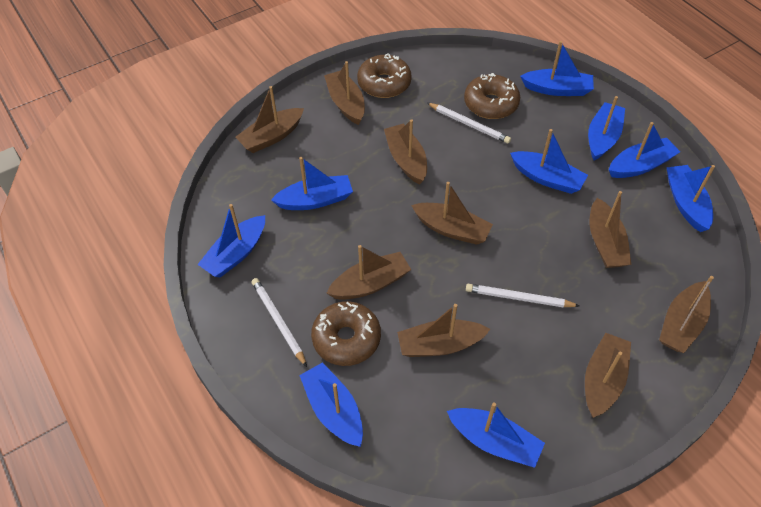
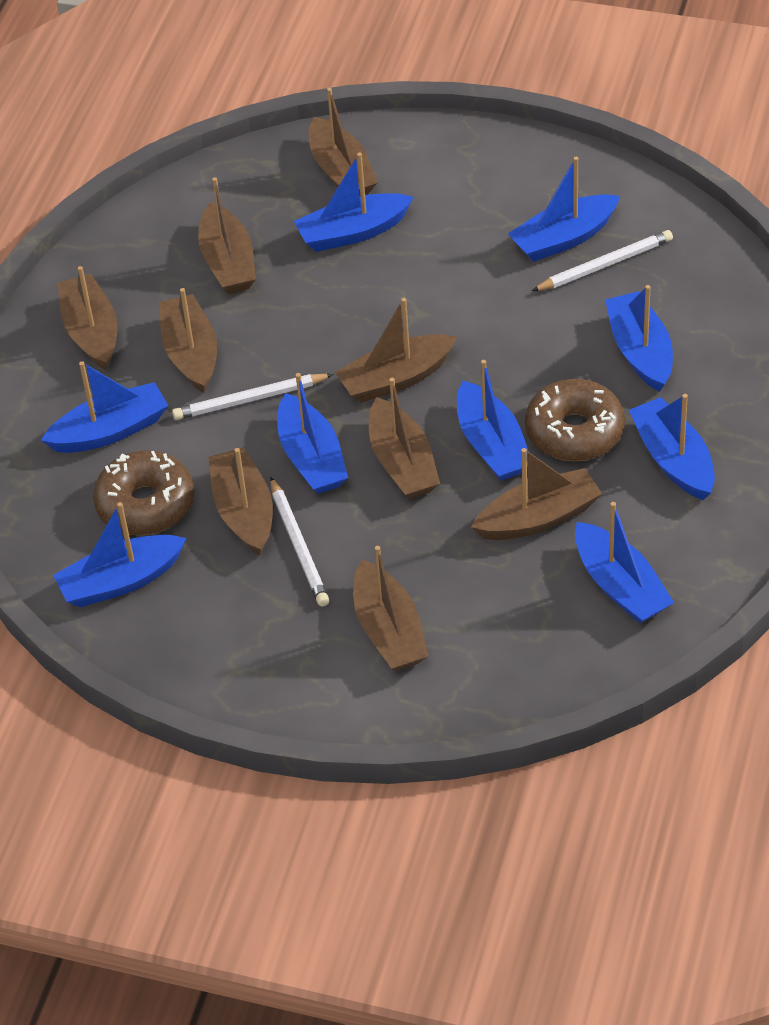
brown donut: 3 -> 2

